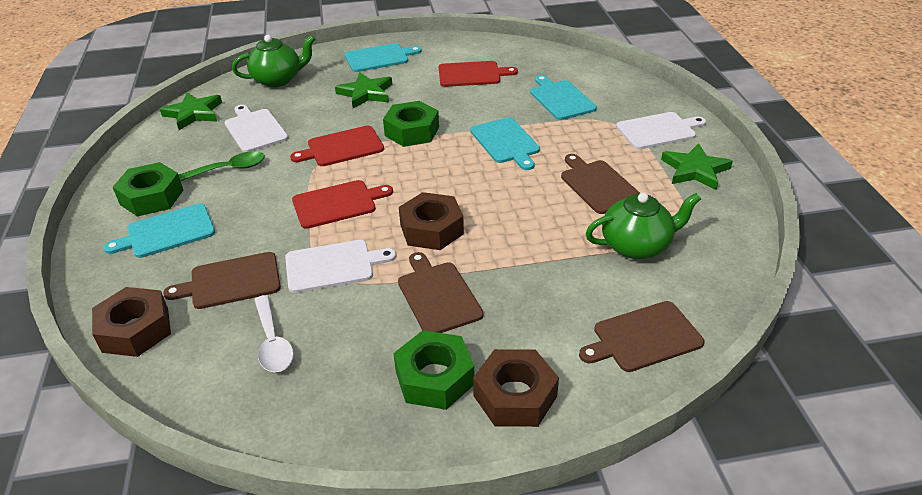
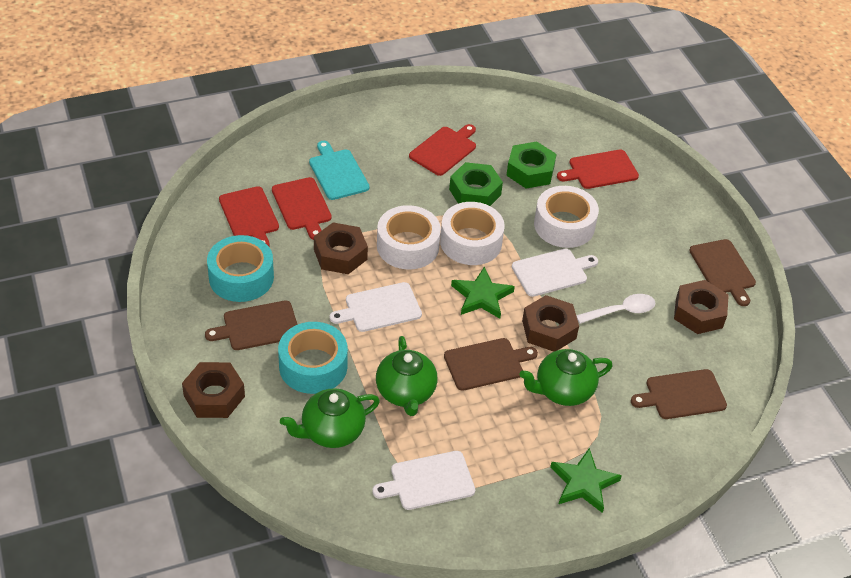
brown nut: 3 -> 4
green nut: 3 -> 2
green spoon: 1 -> 0
green star: 3 -> 2
green teapot: 2 -> 3
red cutting board: 3 -> 4
turquoise cutting board: 4 -> 1
turquoise tape: 0 -> 2
white tape: 0 -> 3

